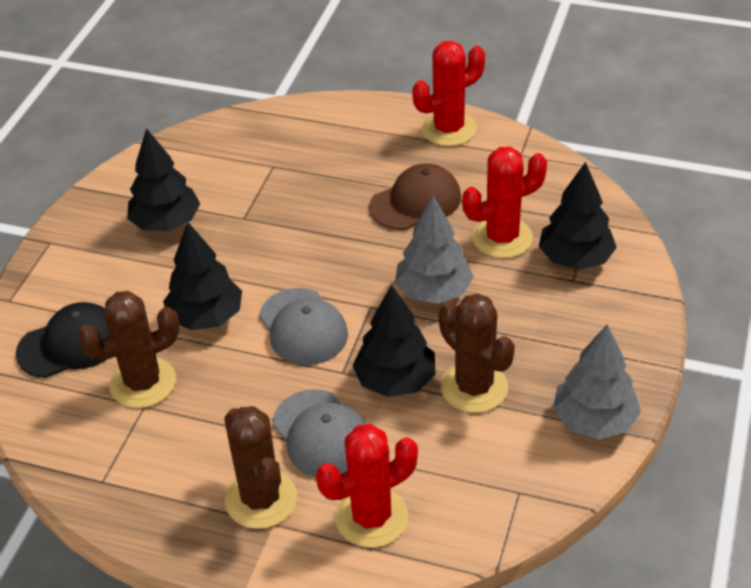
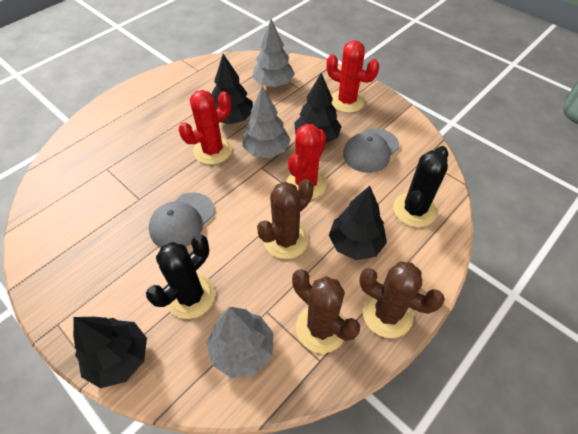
black cactus: 0 -> 2
black cap: 1 -> 0
brown cap: 1 -> 0
grey tree: 2 -> 3

